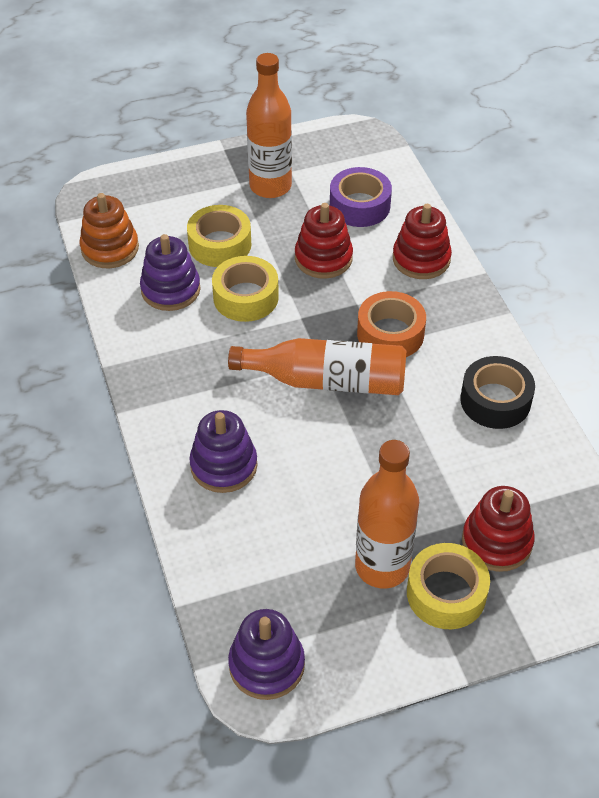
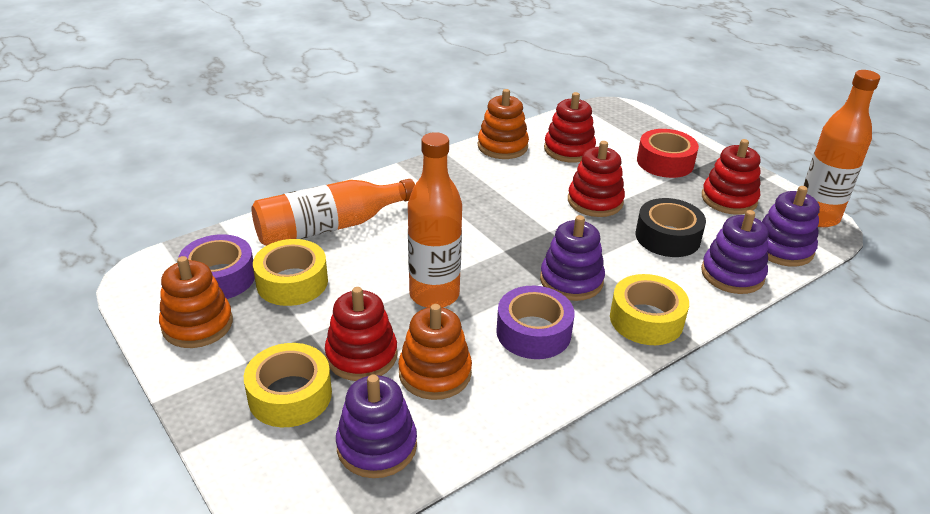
orange stacking toy: 1 -> 3
orange tape: 1 -> 0
purple stacking toy: 3 -> 4
purple tape: 1 -> 2
red stacking toy: 3 -> 4
red tape: 0 -> 1

